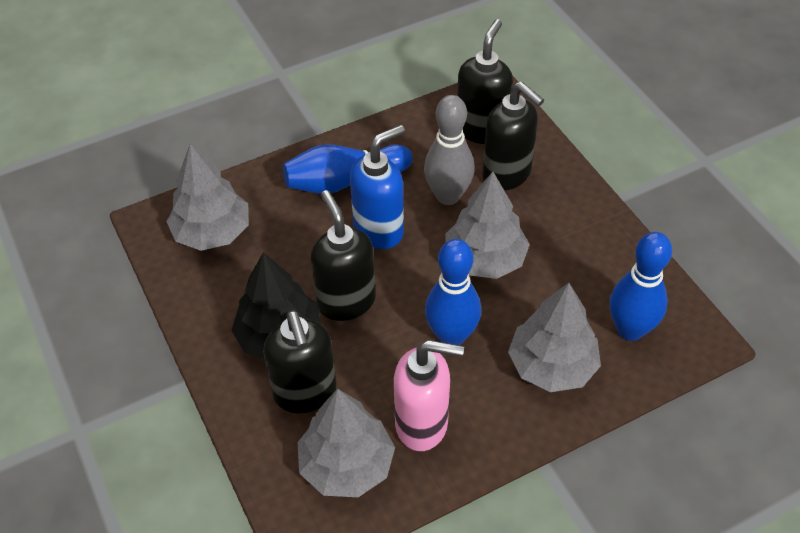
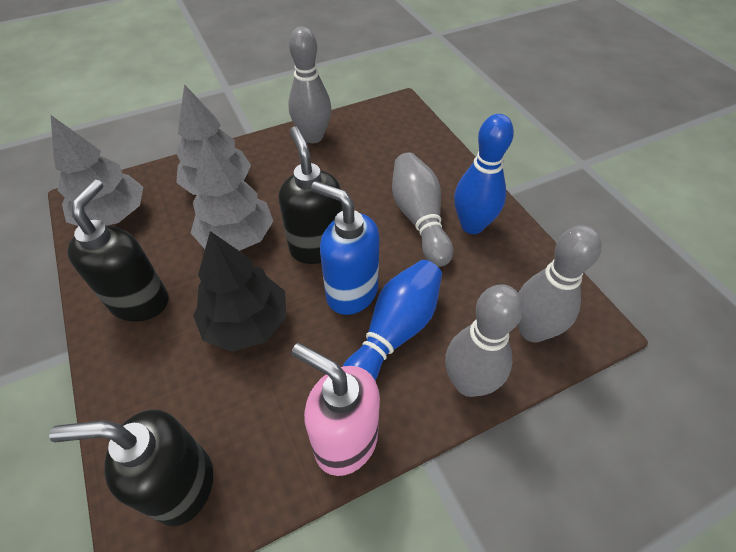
black soap dispenser: 4 -> 3
blue bowling pin: 3 -> 2
grey bowling pin: 1 -> 4
grey tree: 4 -> 3

